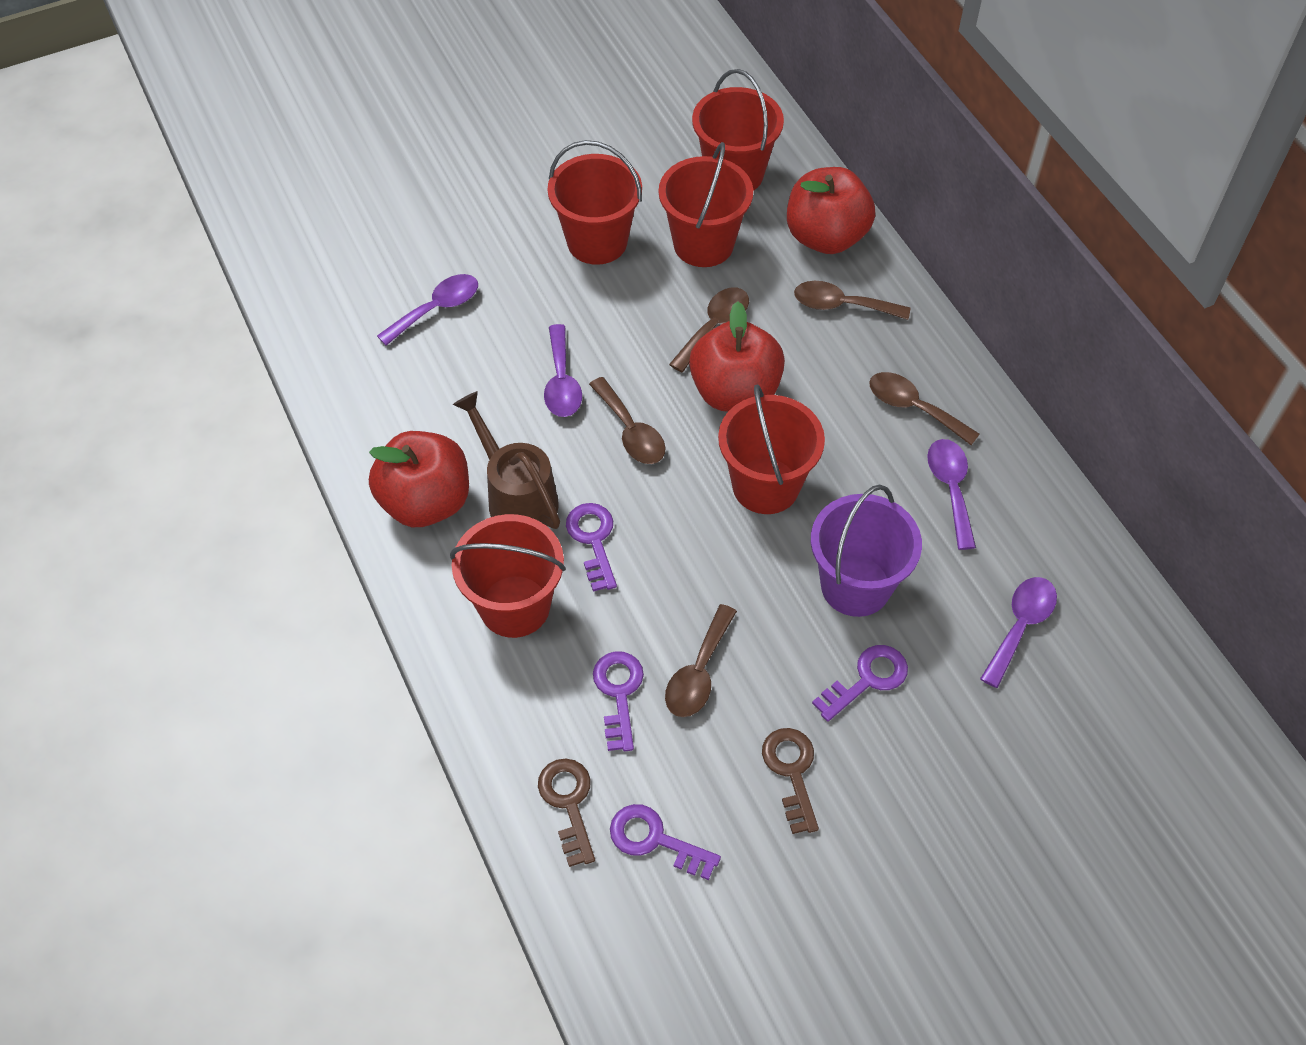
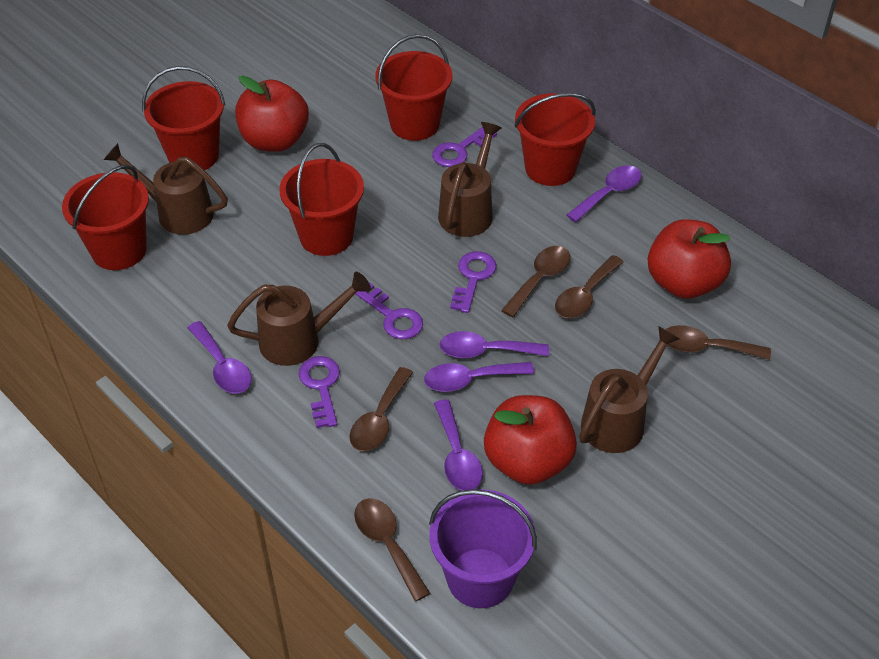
brown key: 2 -> 0
brown watering can: 1 -> 4
purple spoon: 4 -> 5

